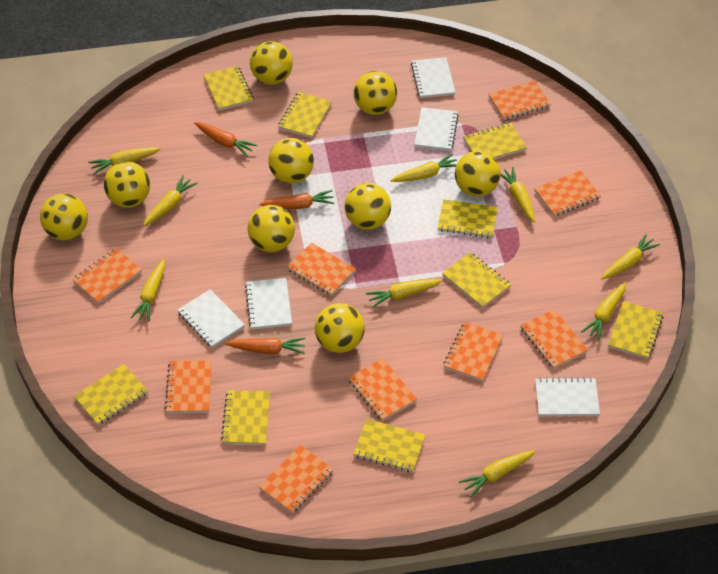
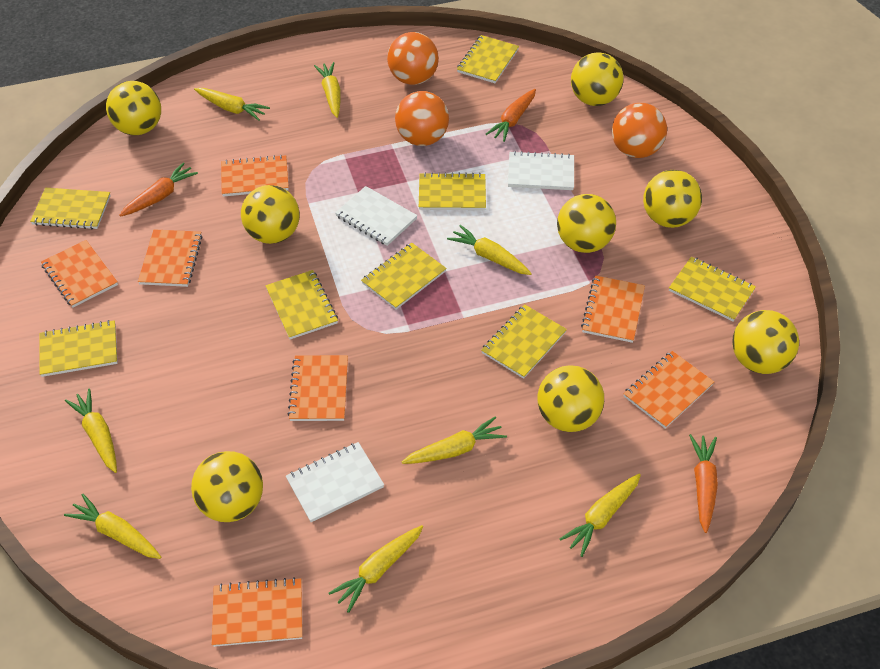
orange ball: 0 -> 3
orange notebook: 9 -> 7
white notebook: 5 -> 3
yellow ball: 9 -> 8
yellow carrot: 9 -> 8
yellow notebook: 9 -> 8

